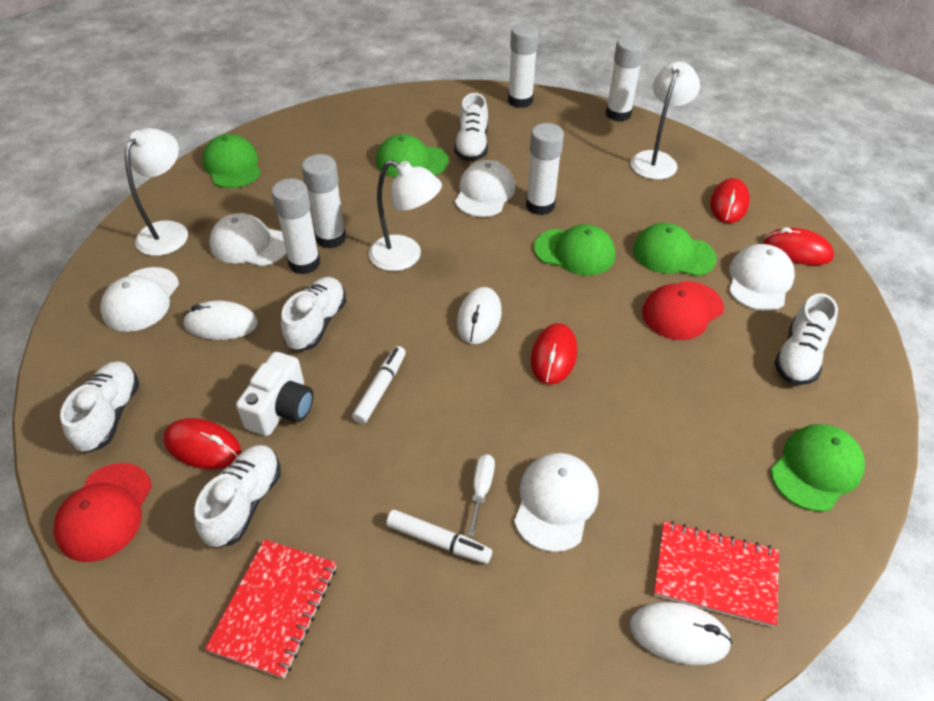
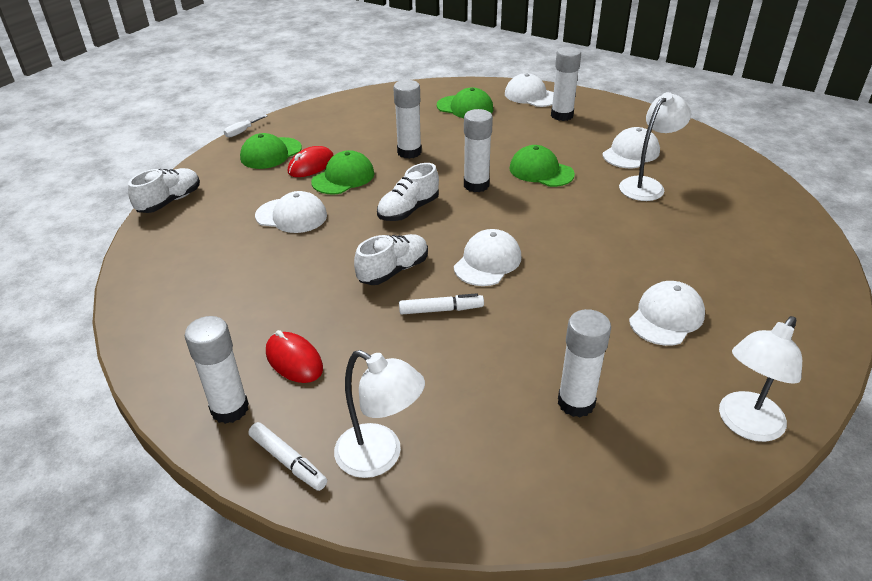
green cap: 5 -> 4
red cap: 2 -> 0
red mouse: 4 -> 2
red notebook: 2 -> 0
white camera: 1 -> 0
white mouse: 3 -> 0
white shoe: 5 -> 3

